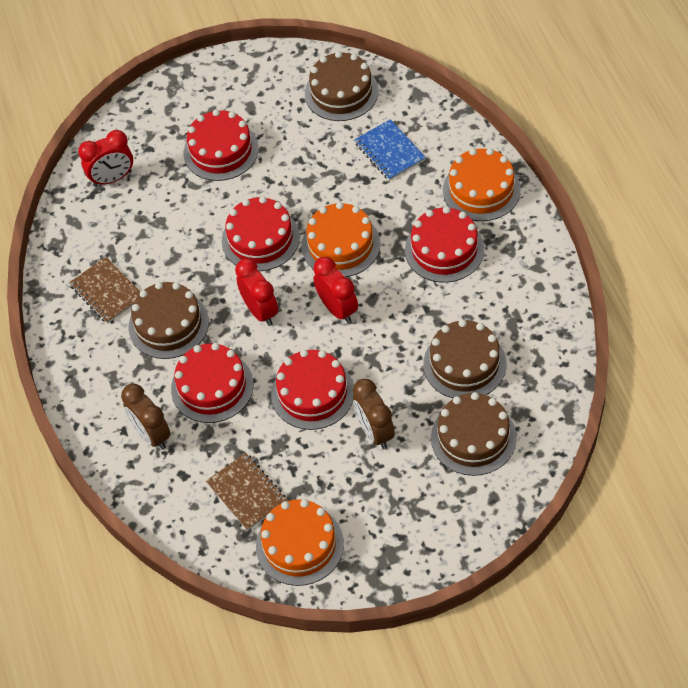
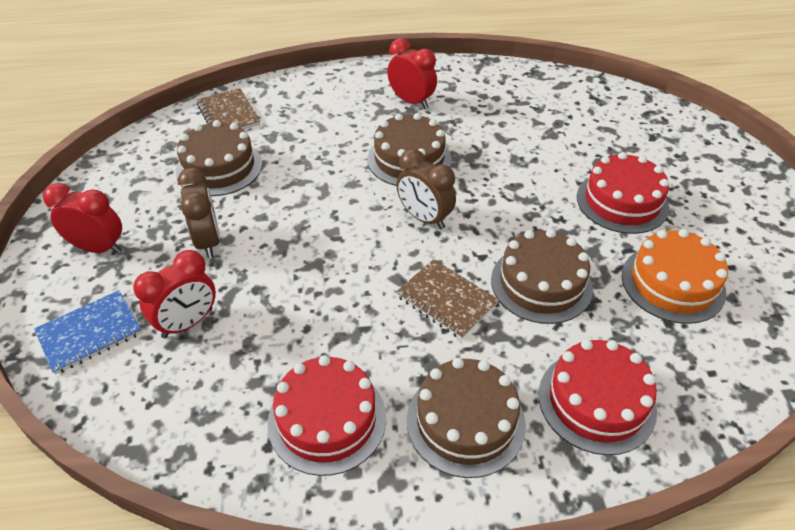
orange cake: 3 -> 1
red cake: 5 -> 3

